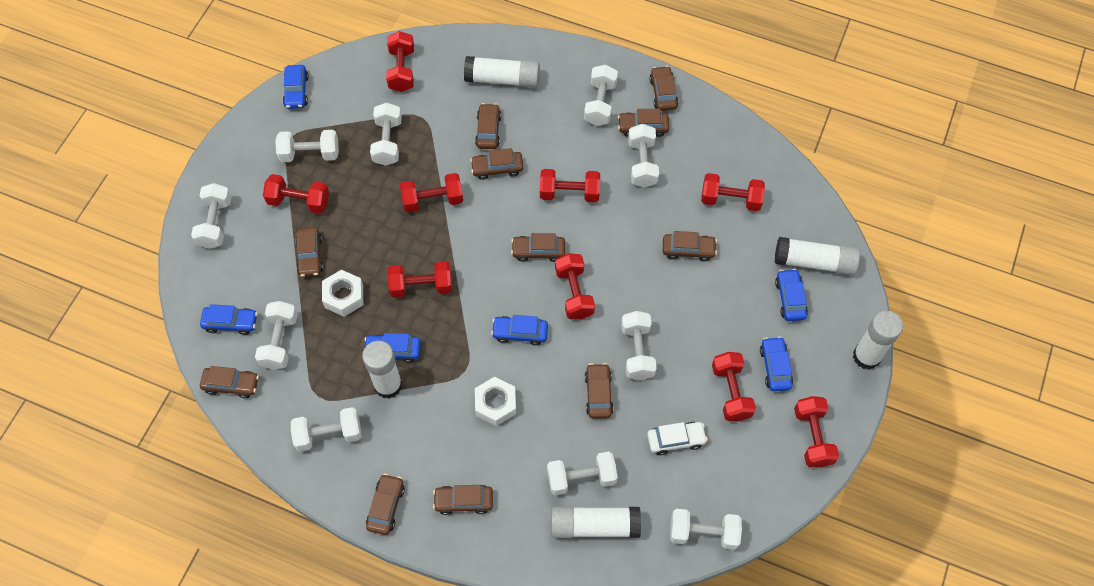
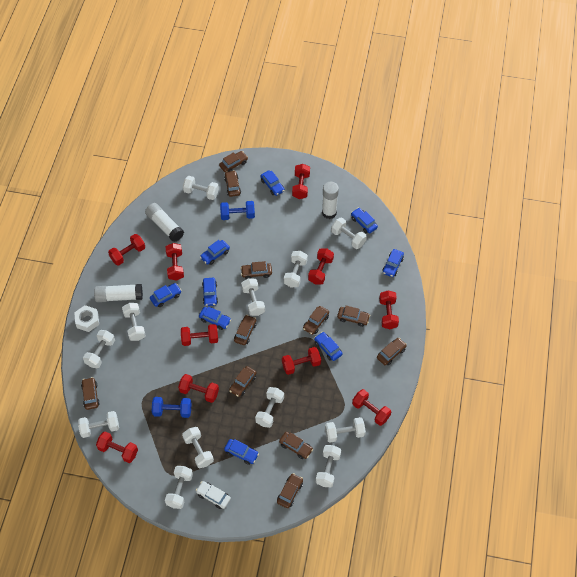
blue car: 6 -> 9
blue dumbbell: 0 -> 2
red dumbbell: 9 -> 10
white dumbbell: 10 -> 12
white glue stick: 5 -> 3
white nut: 2 -> 1

